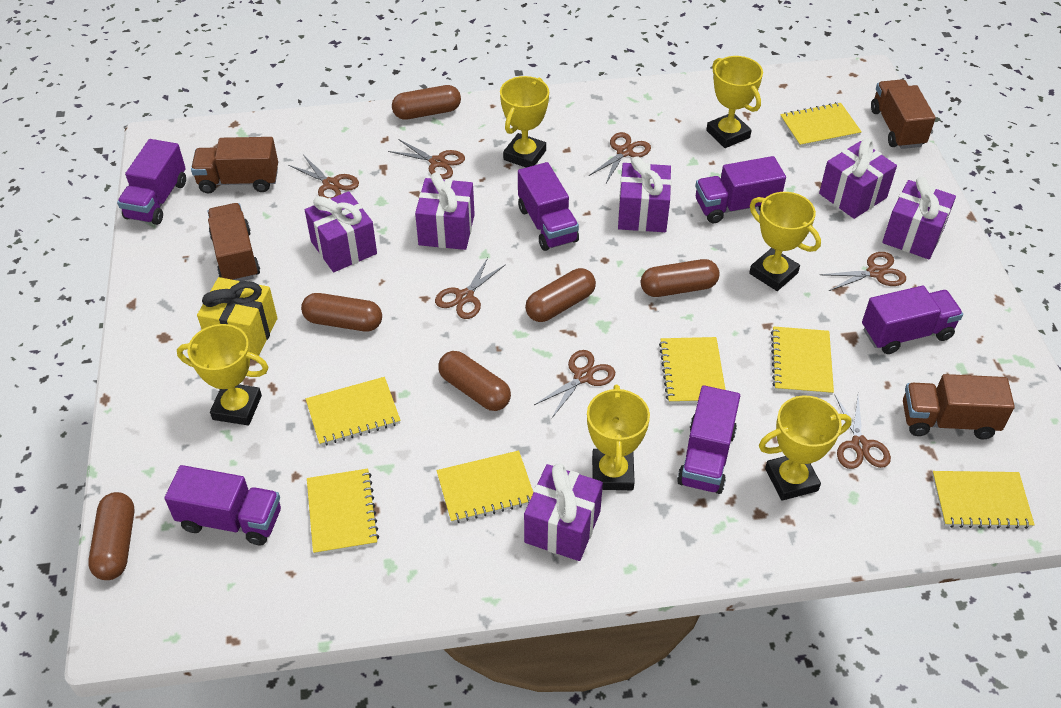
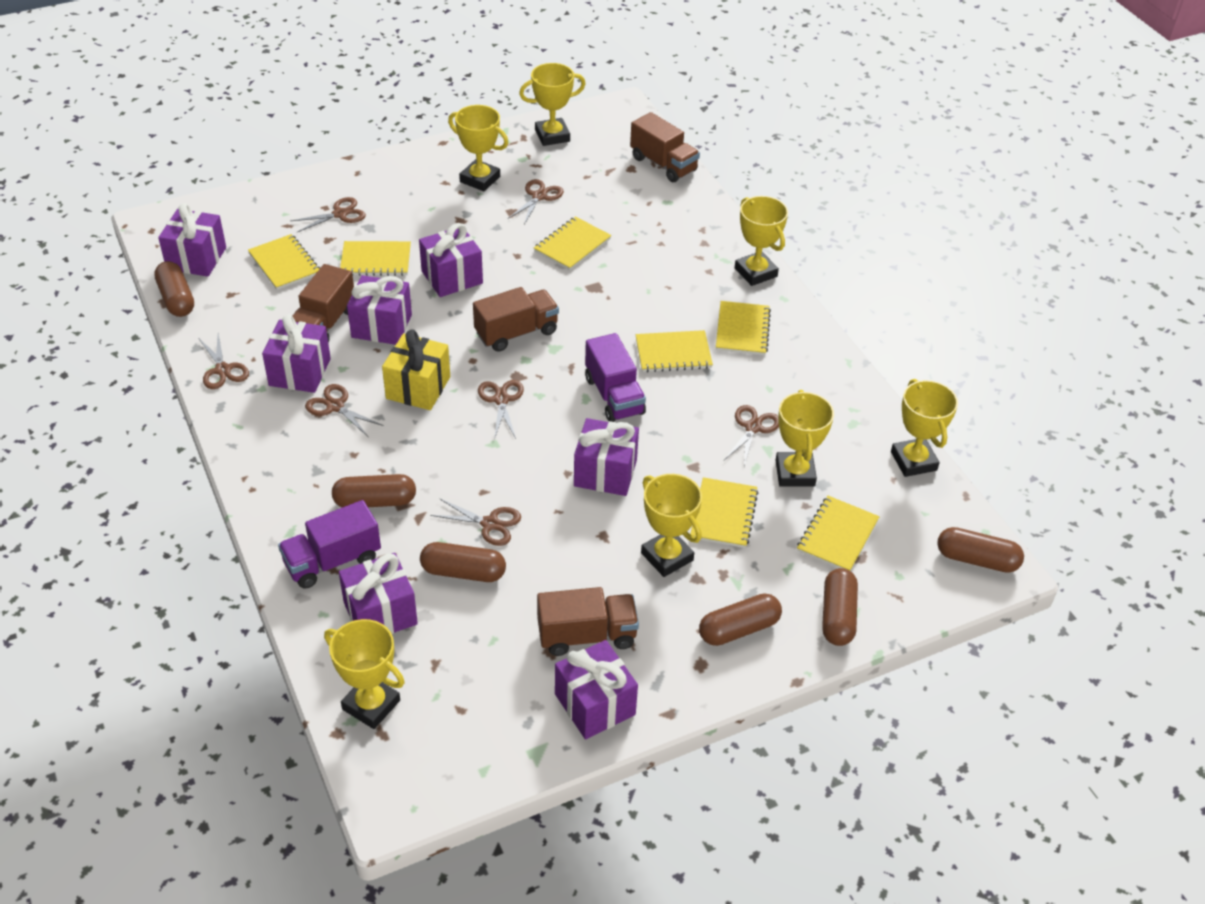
purple gift: 6 -> 7
purple truck: 6 -> 2
yellow trophy: 6 -> 7

